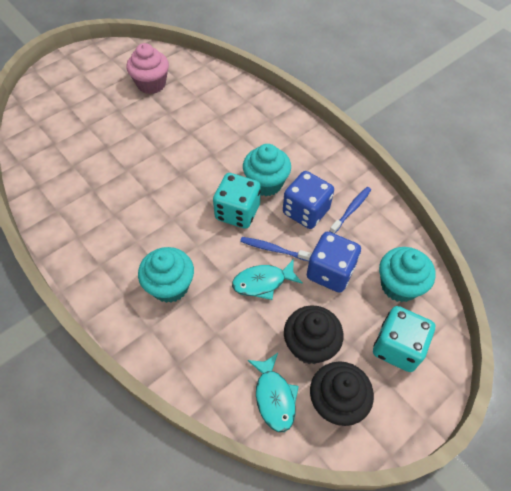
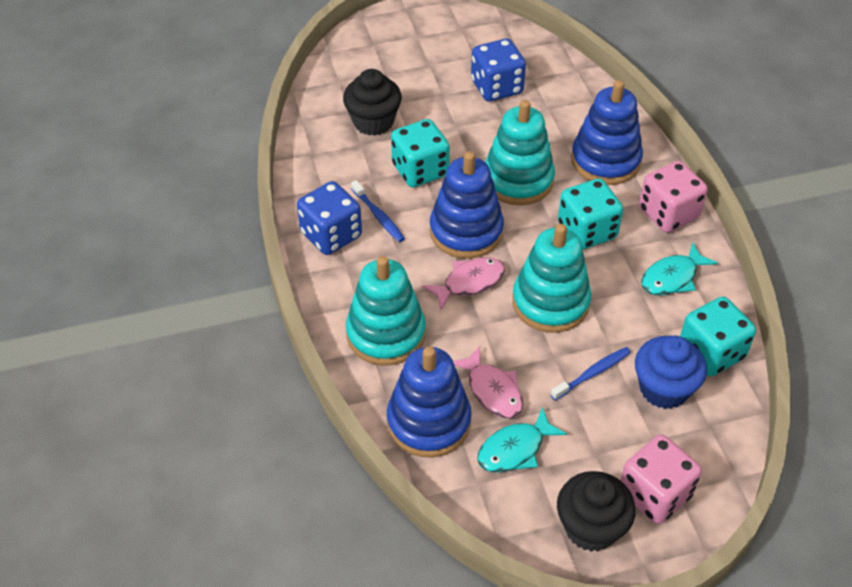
blue cupcake: 0 -> 1
blue stacking toy: 0 -> 3
pink cupcake: 1 -> 0
pink dice: 0 -> 2
pink fish: 0 -> 2
turquoise cupcake: 3 -> 0
turquoise dice: 2 -> 3
turquoise stacking toy: 0 -> 3

